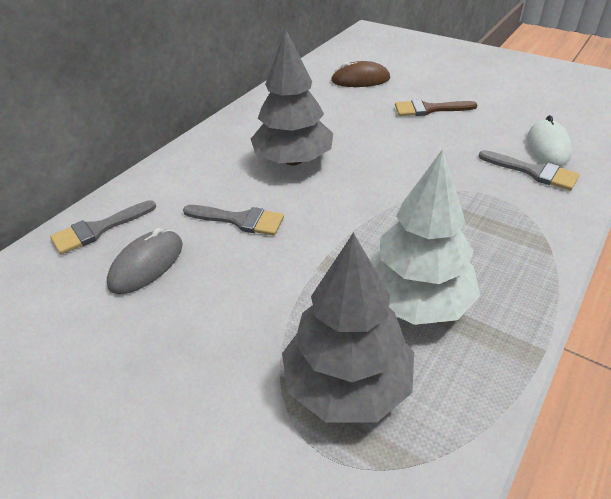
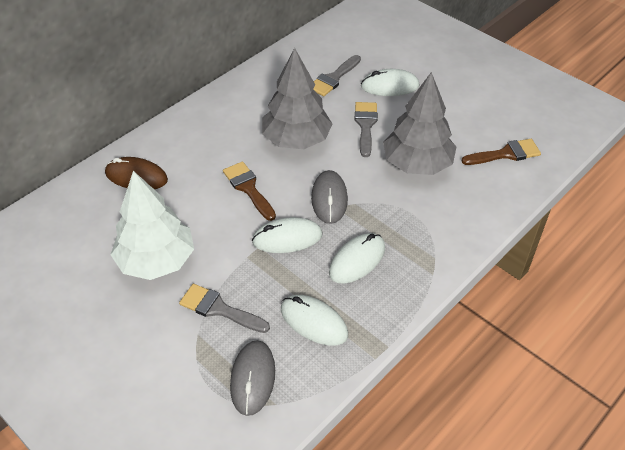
brown brush: 1 -> 2
grey mouse: 1 -> 2
white mouse: 1 -> 4

